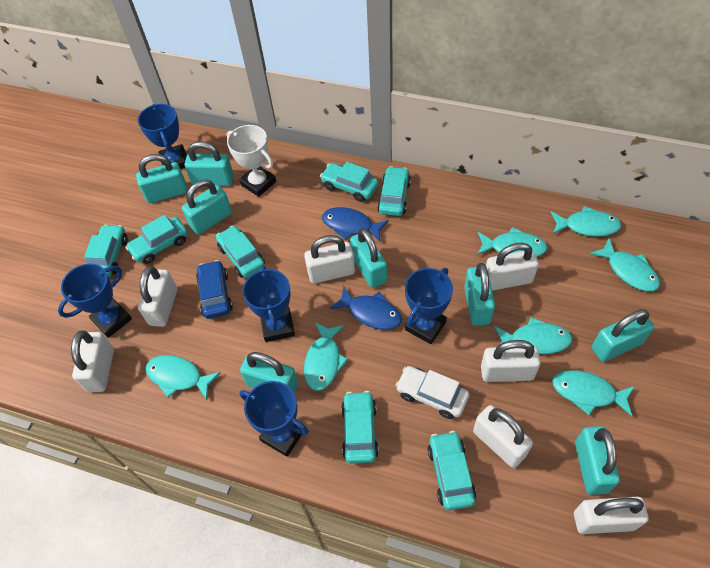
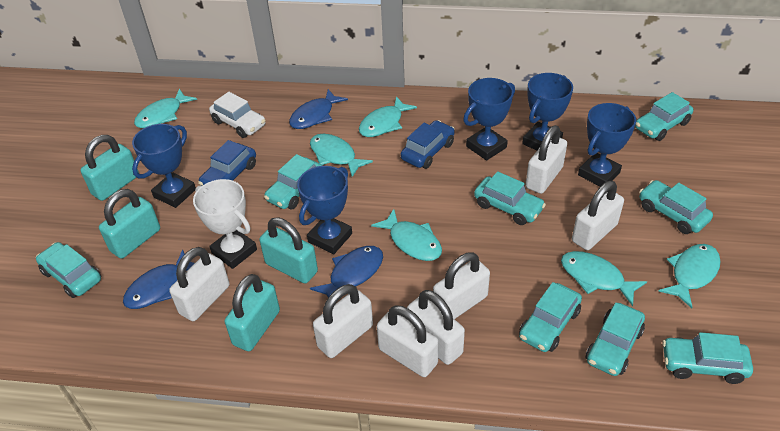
blue car: 1 -> 2
blue fish: 2 -> 3
turquoise car: 7 -> 8
turquoise fish: 7 -> 6
turquoise padlock: 8 -> 4

